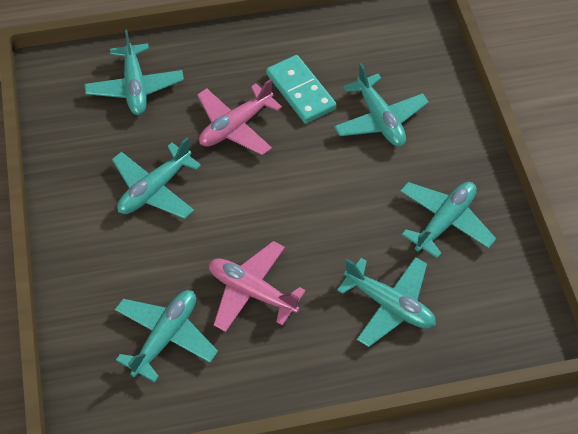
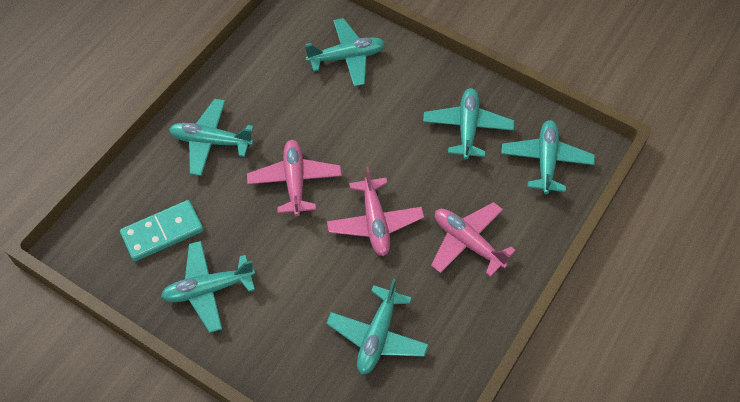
pink plane: 2 -> 3

